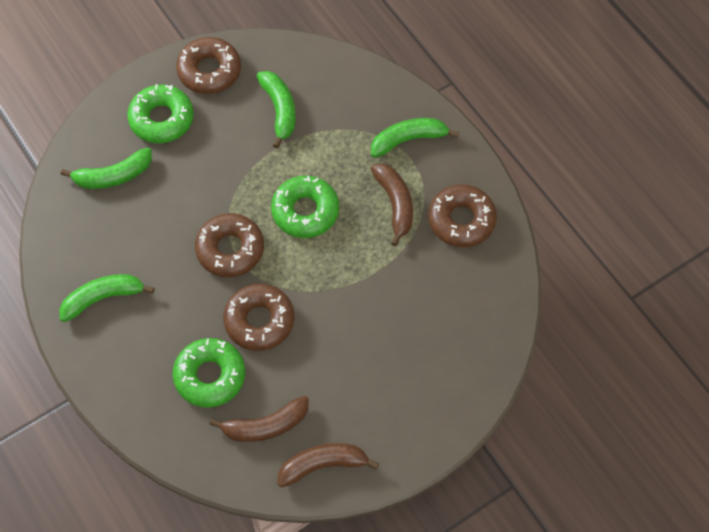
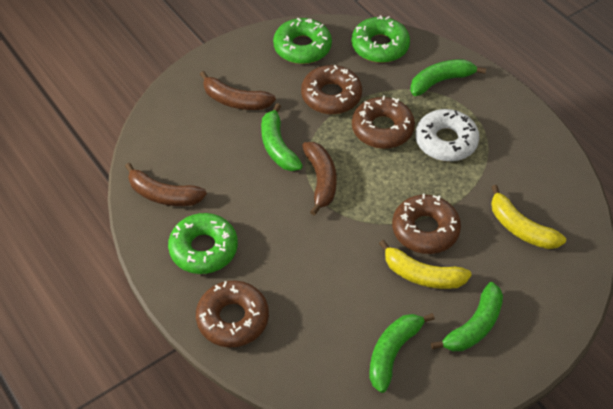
white donut: 0 -> 1
yellow banana: 0 -> 2

